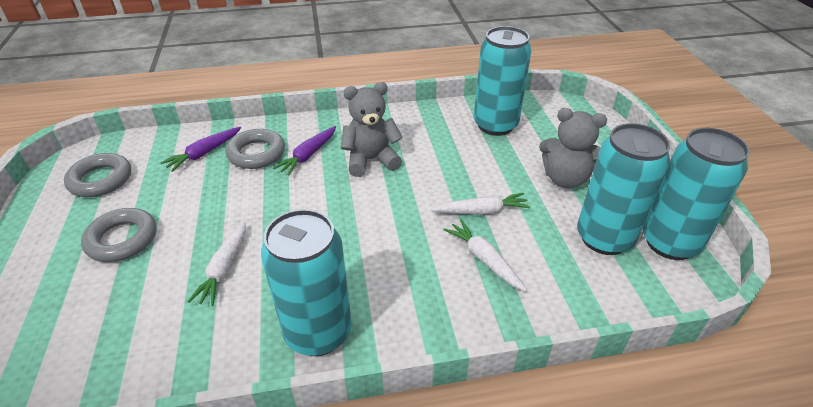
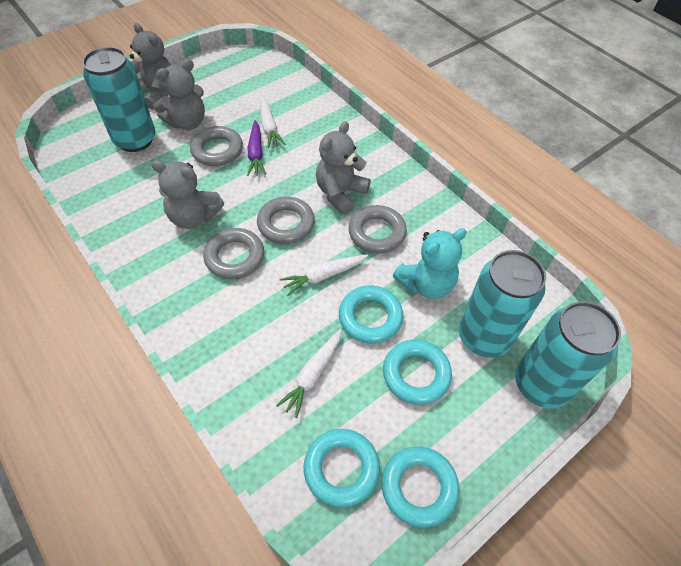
grey ring: 3 -> 4
grey teddy bear: 2 -> 4
purple carrot: 2 -> 1
turquoise can: 4 -> 3
turquoise ring: 0 -> 4
turquoise teddy bear: 0 -> 1

